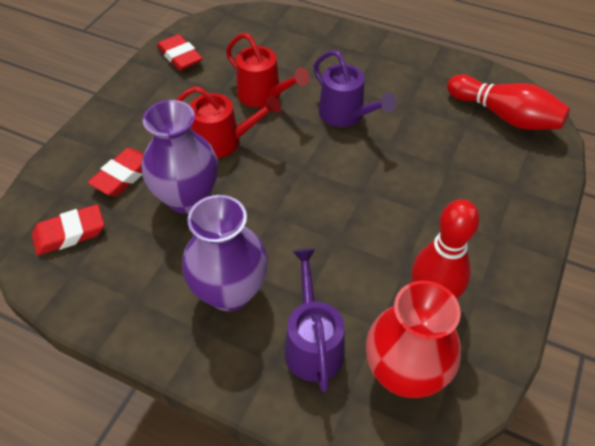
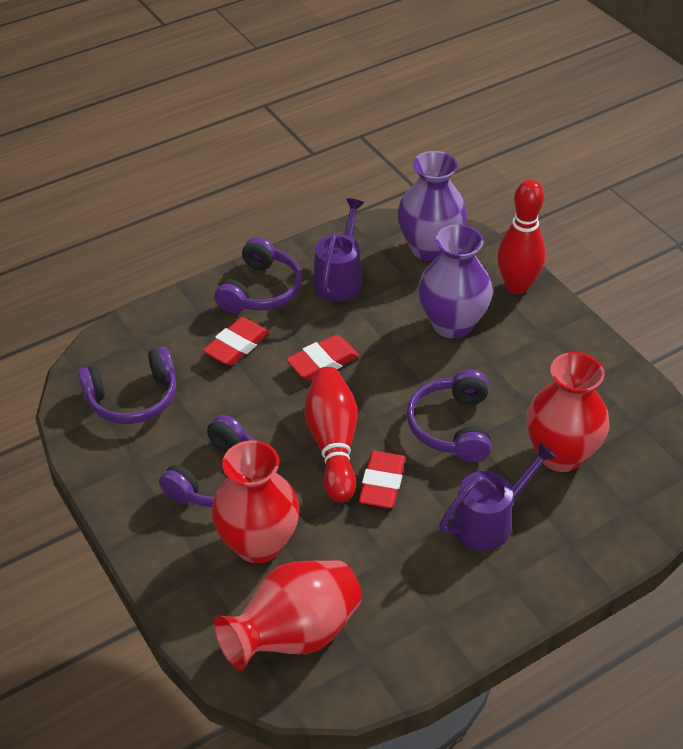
purple headphones: 0 -> 4
red vase: 1 -> 3
red watering can: 2 -> 0

